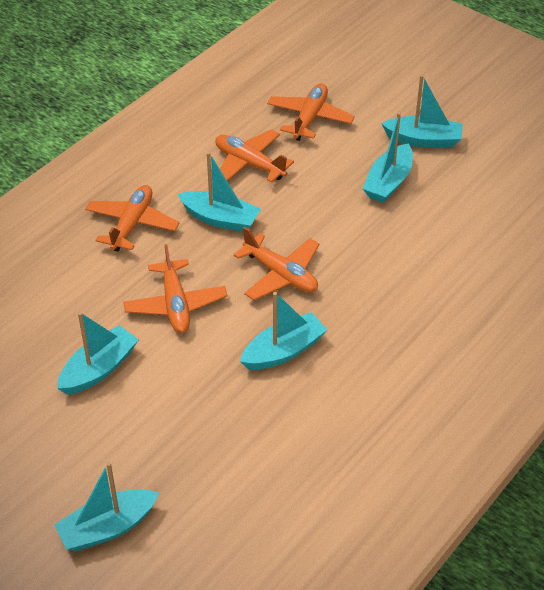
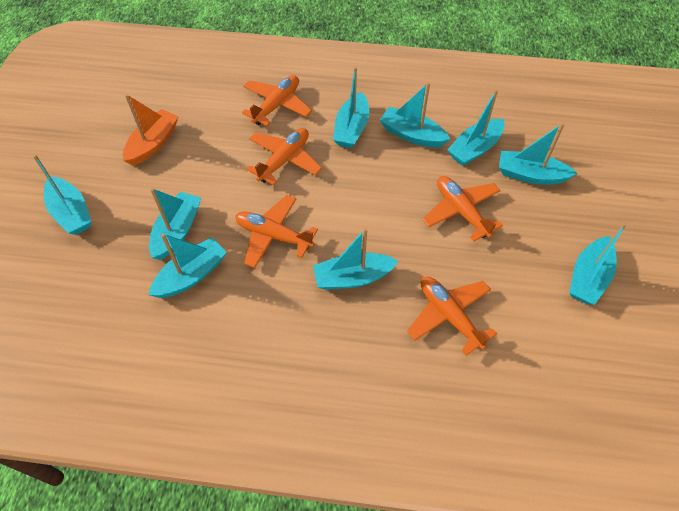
orange boat: 0 -> 1
turquoise boat: 6 -> 9

